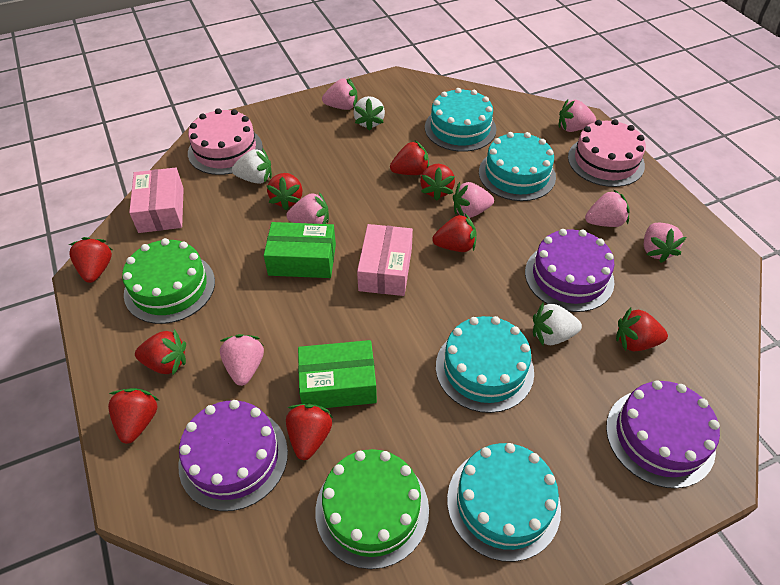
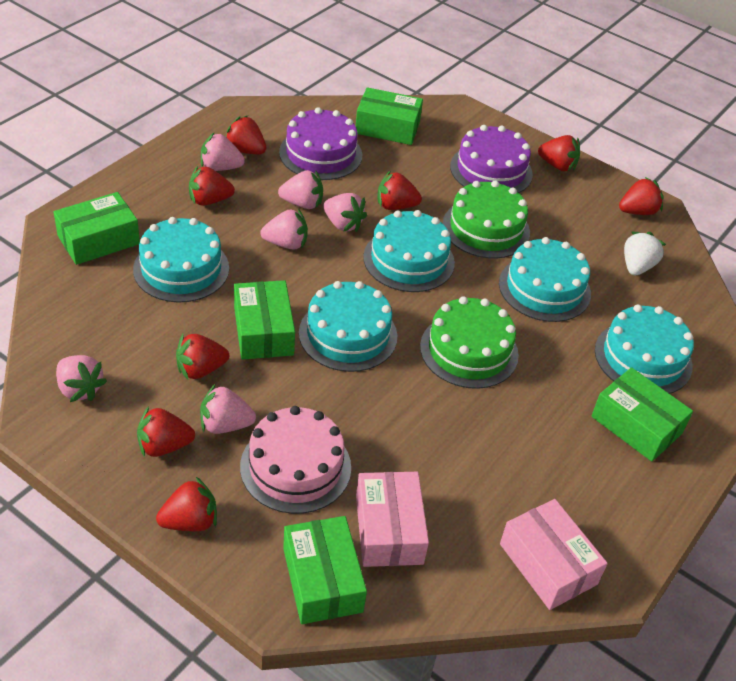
green box: 2 -> 5
pink cake: 2 -> 1
pink strawberry: 7 -> 6
purple cake: 3 -> 2
red strawberry: 9 -> 8
turquoise cake: 4 -> 5
white strawberry: 3 -> 1

